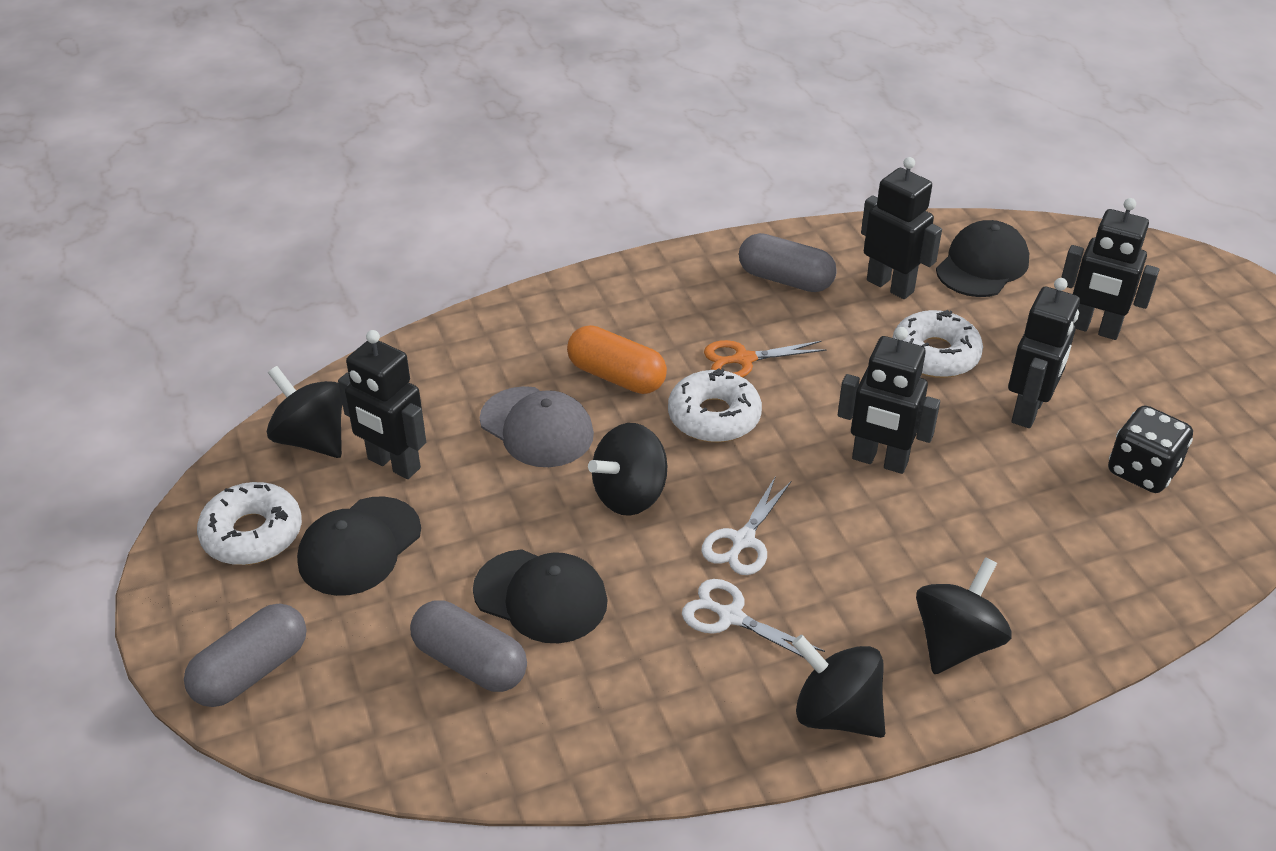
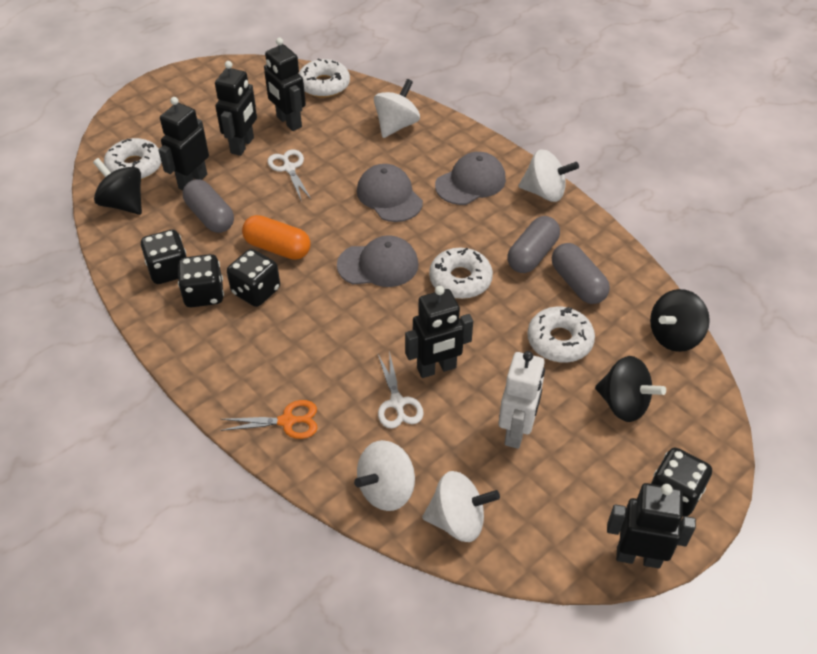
black cap: 3 -> 0
black dice: 1 -> 4
black spinning top: 4 -> 3
grey cap: 1 -> 3
white donut: 3 -> 4
white robot: 0 -> 1
white spinning top: 0 -> 4

